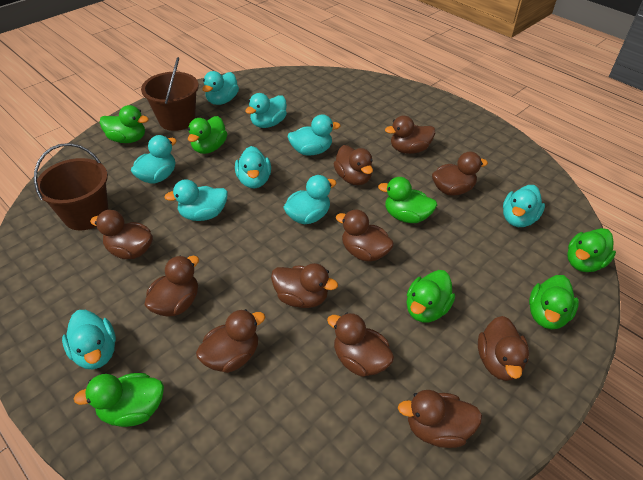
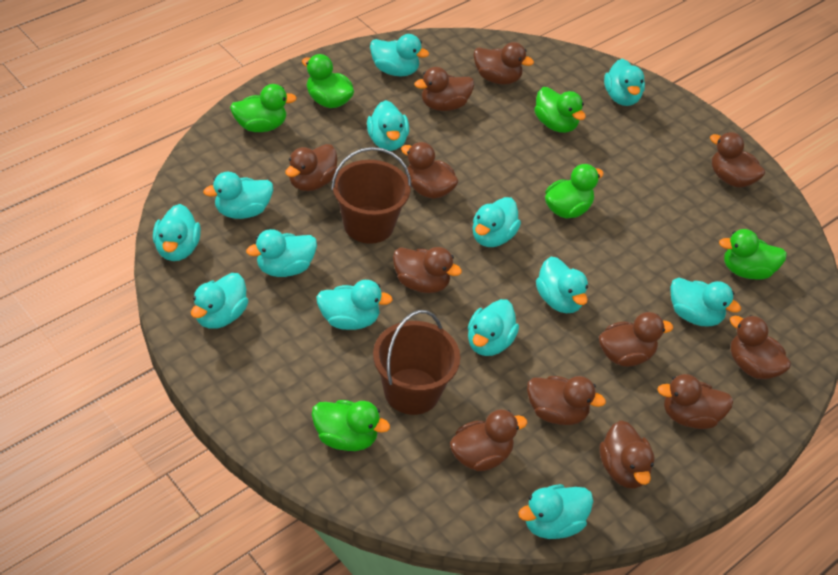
brown duck: 11 -> 12
green duck: 7 -> 6
turquoise duck: 9 -> 13

